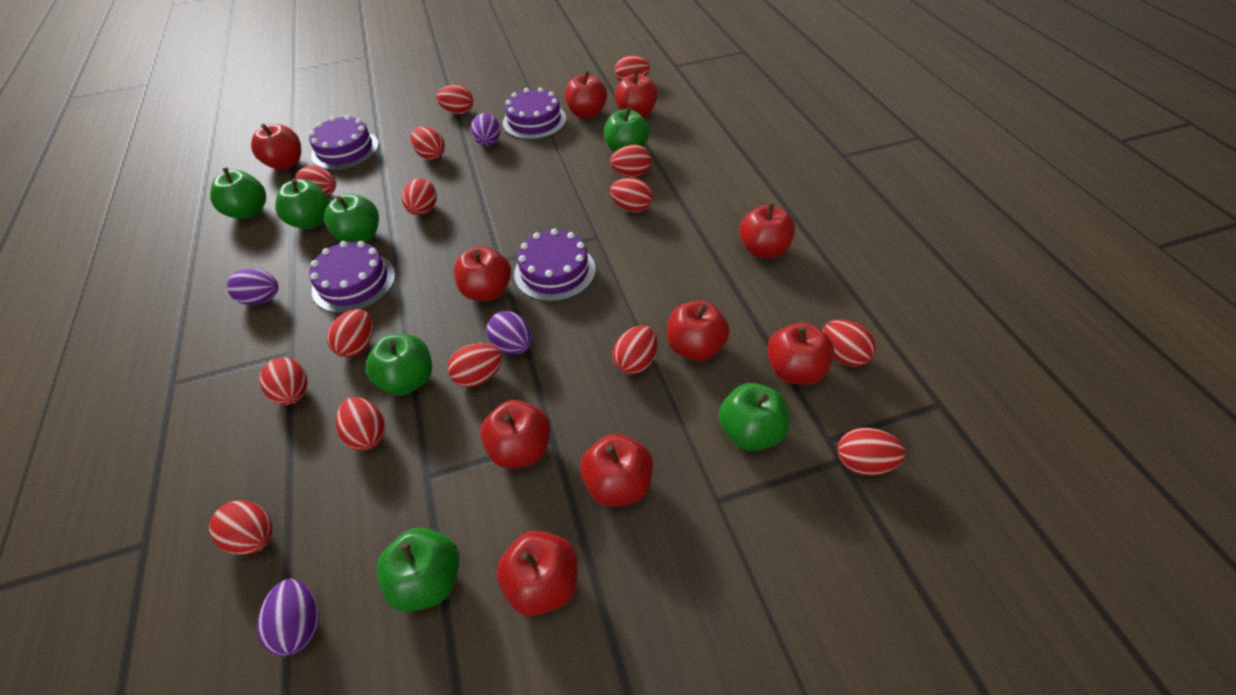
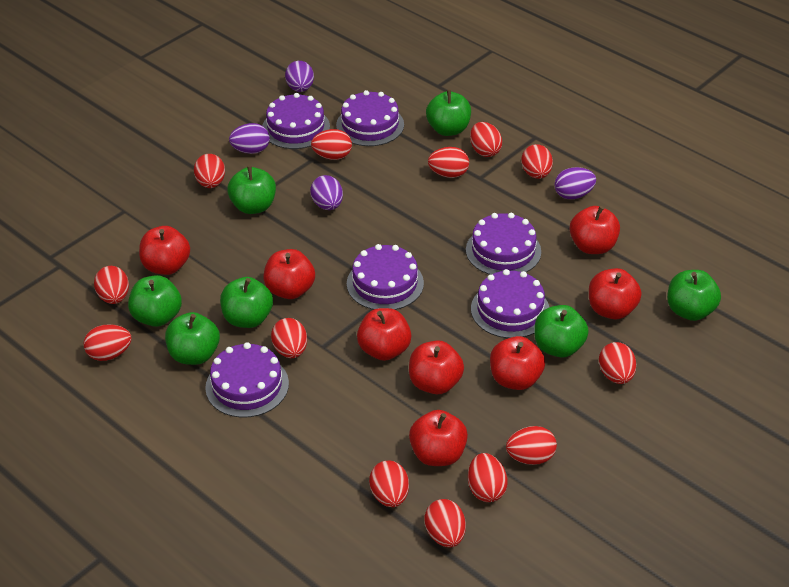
purple cake: 4 -> 6
red apple: 10 -> 8
red egg: 15 -> 13

